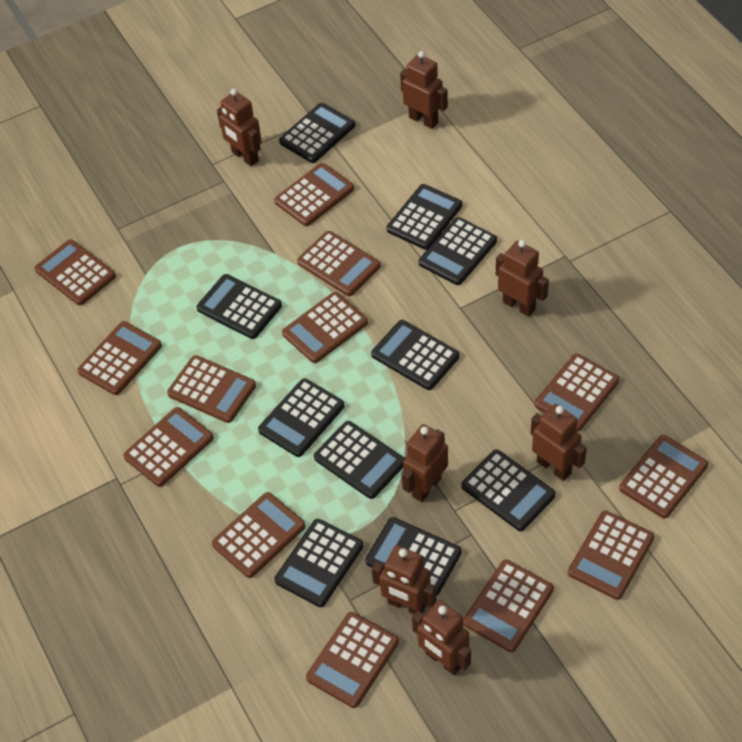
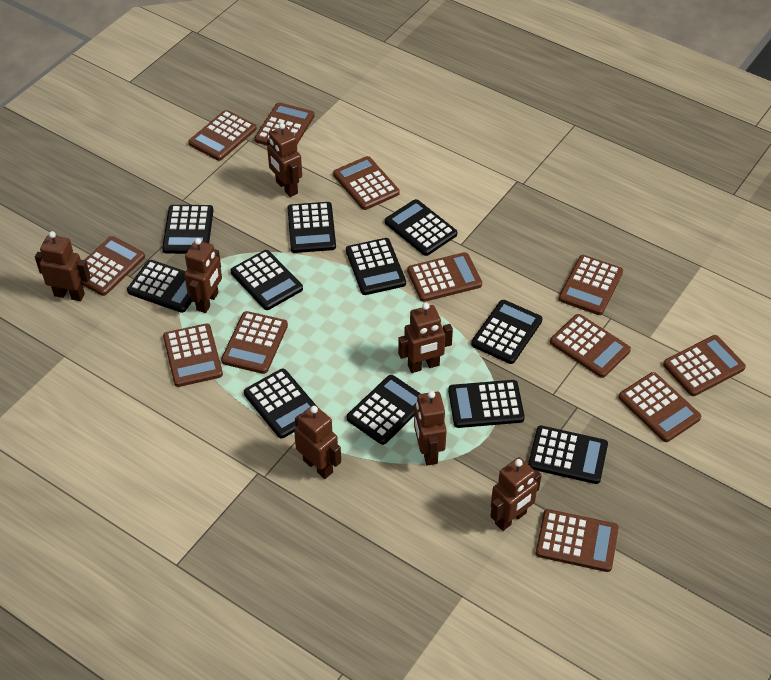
black calculator: 10 -> 11
brown calculator: 13 -> 12

